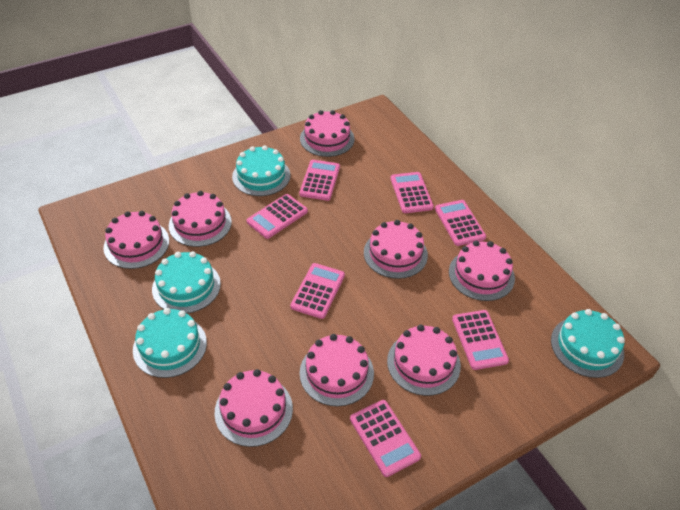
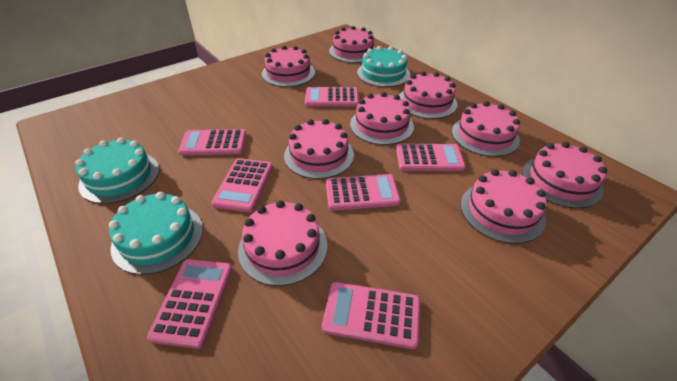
pink cake: 8 -> 9
turquoise cake: 4 -> 3

